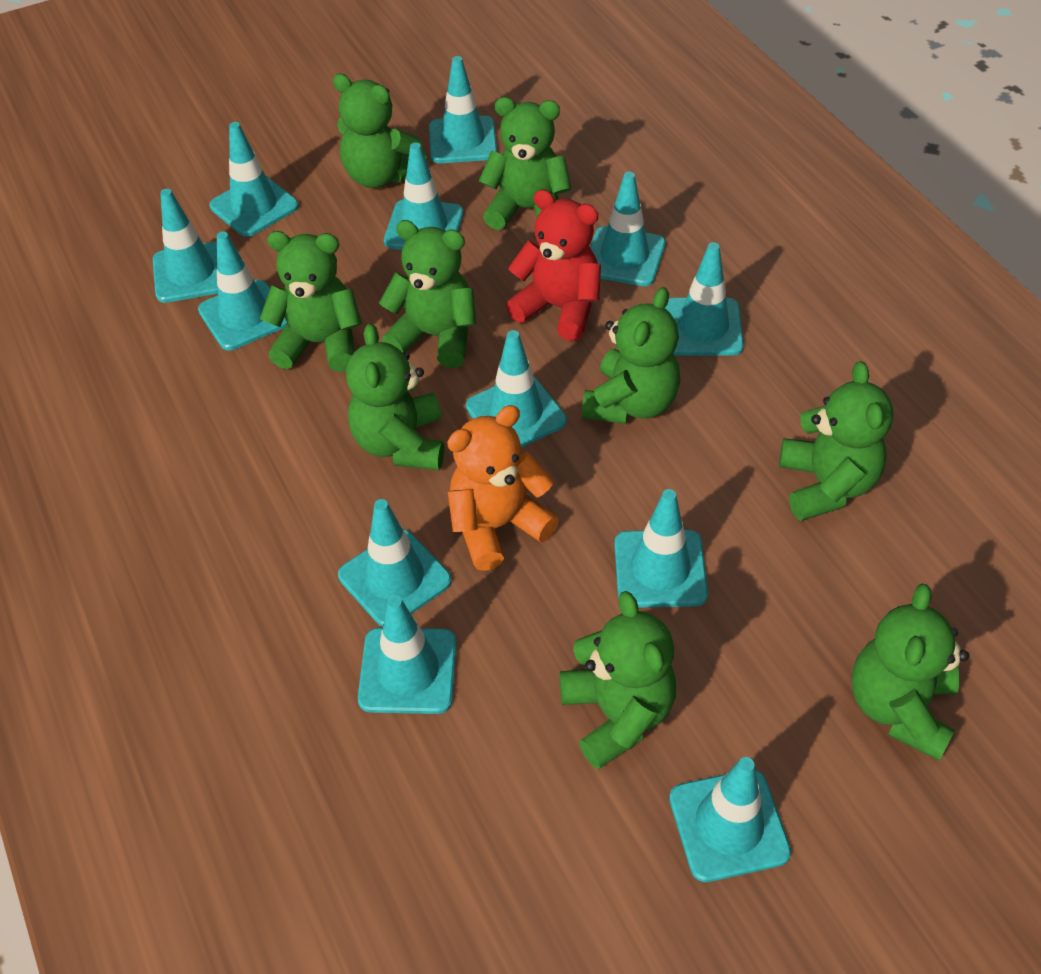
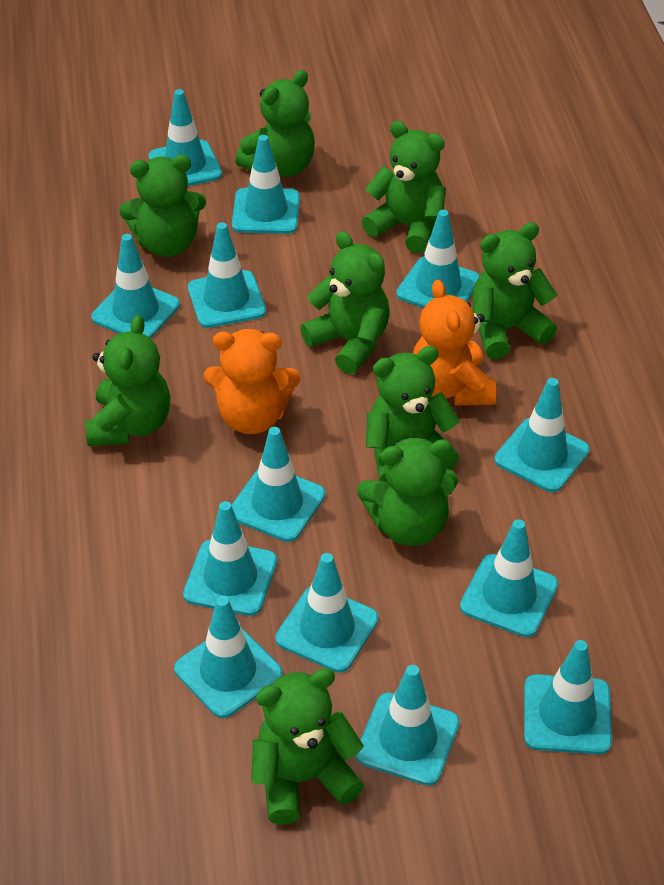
orange teddy bear: 1 -> 2
red teddy bear: 1 -> 0
turquoise traffic cone: 12 -> 13

